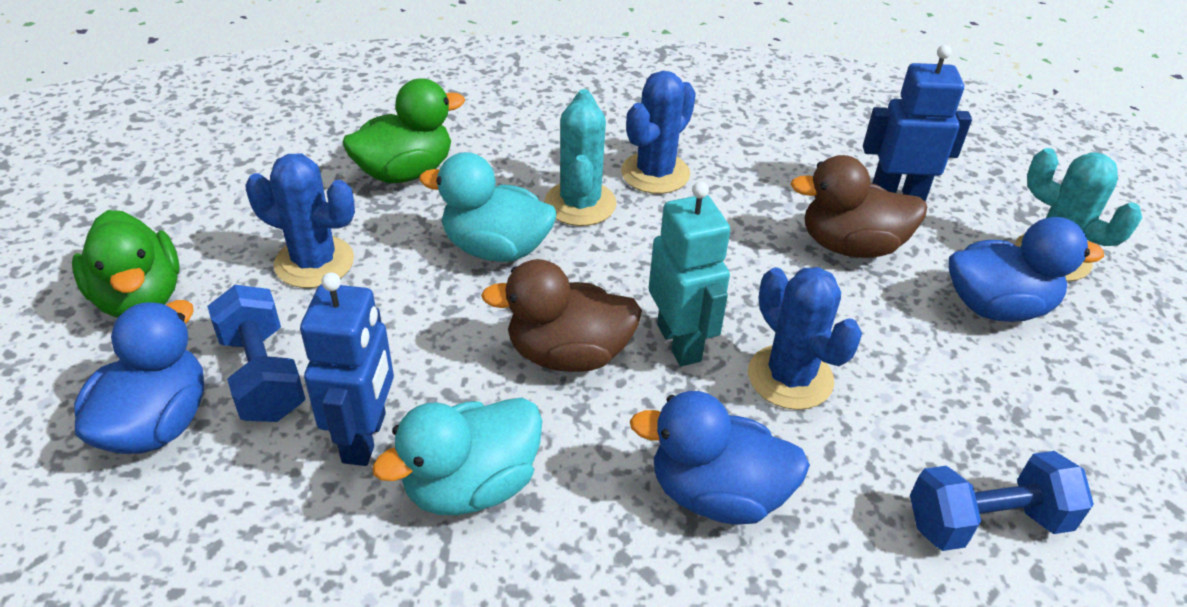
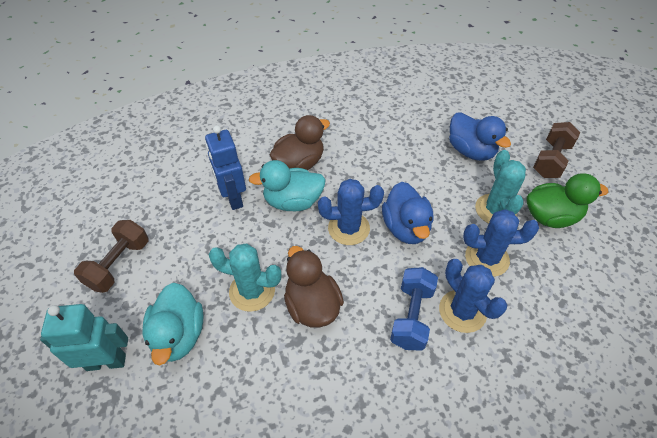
blue duck: 3 -> 2
blue dumbbell: 2 -> 1
blue robot: 2 -> 1
brown dumbbell: 0 -> 2
green duck: 2 -> 1

